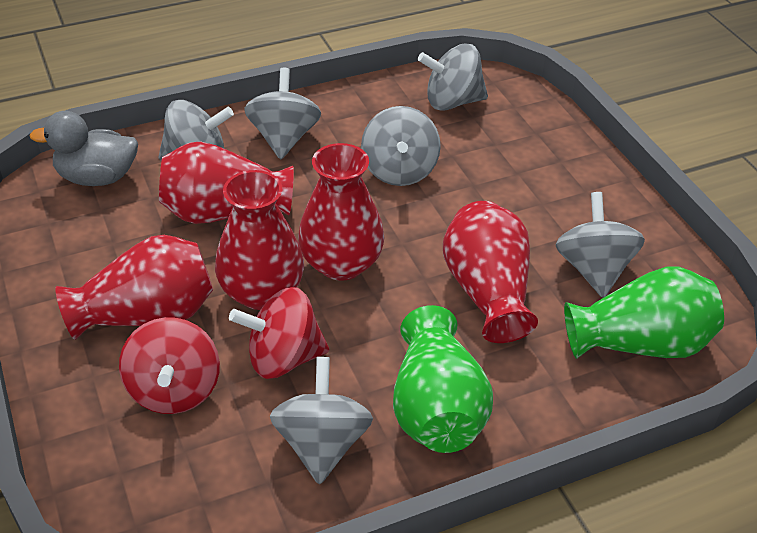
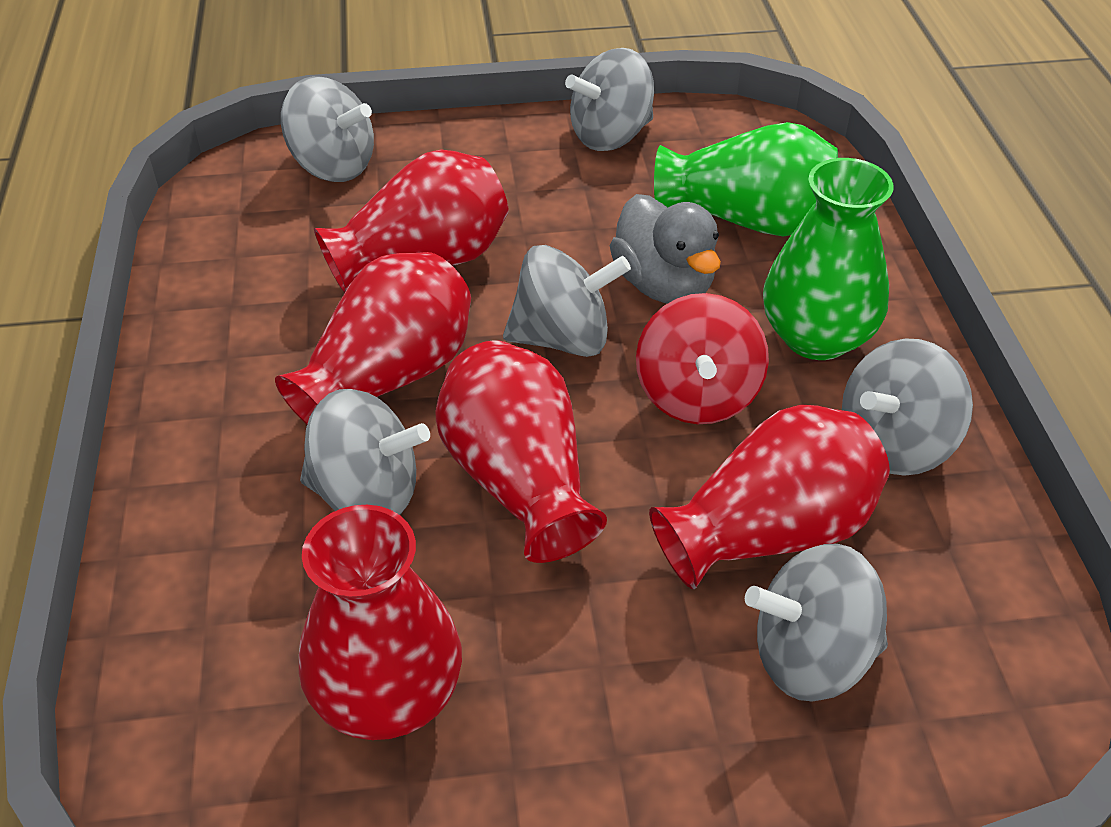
red spinning top: 2 -> 1

